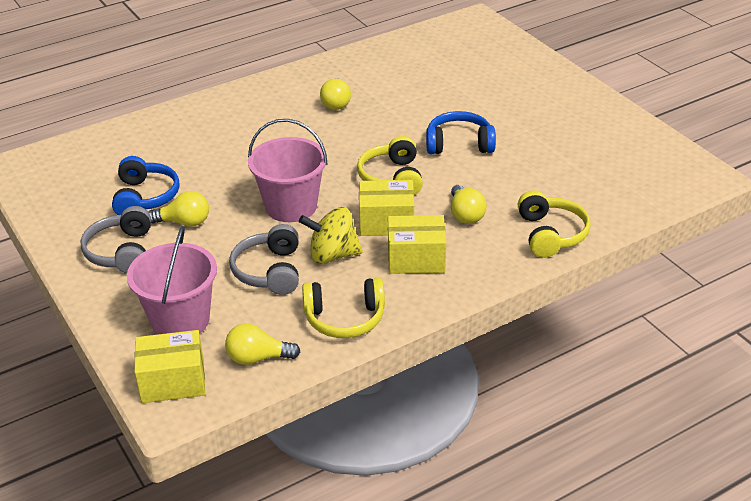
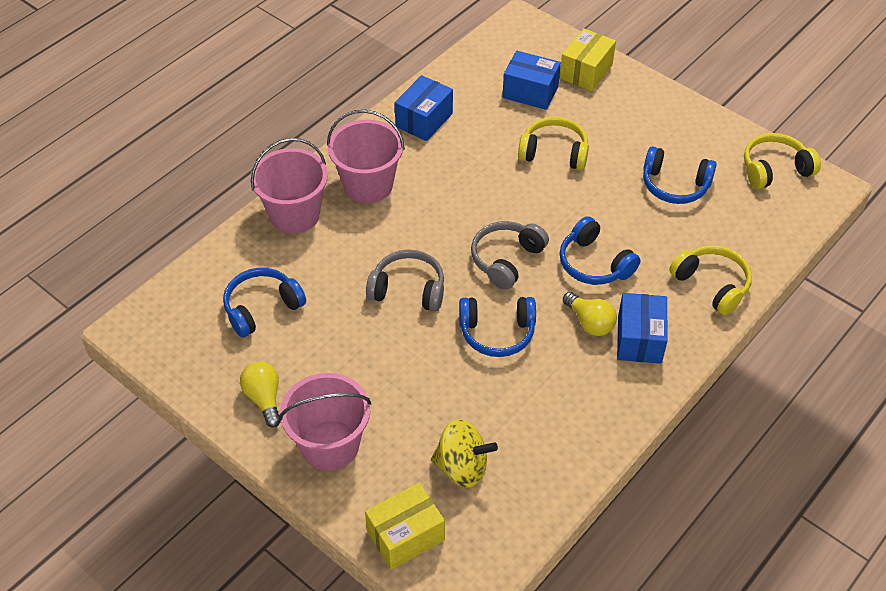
blue box: 0 -> 3
blue headphones: 2 -> 4
pink bucket: 2 -> 3
yellow box: 3 -> 2
yellow light bulb: 4 -> 2

